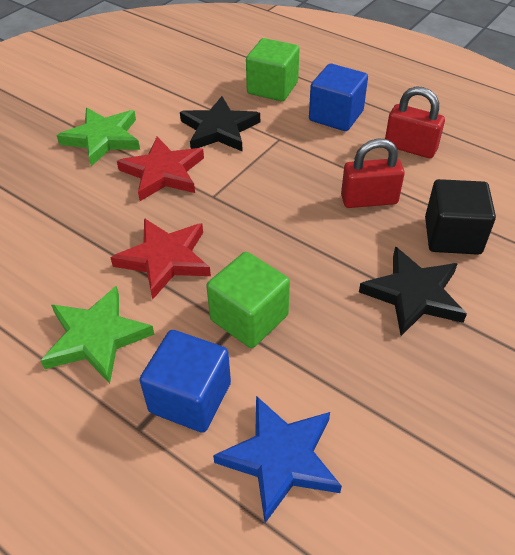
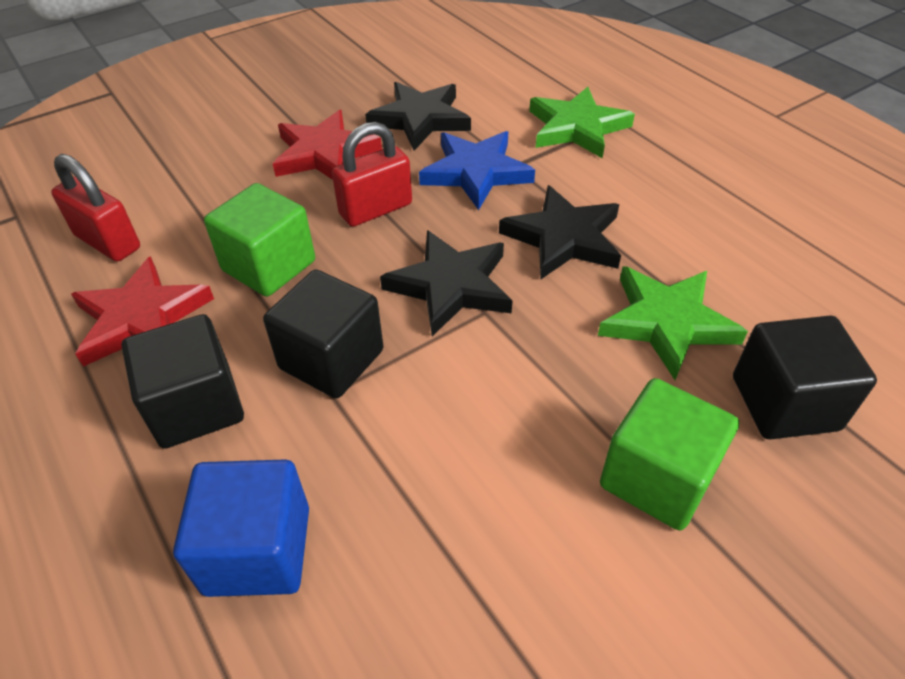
black cube: 1 -> 3
black star: 2 -> 3
blue cube: 2 -> 1

